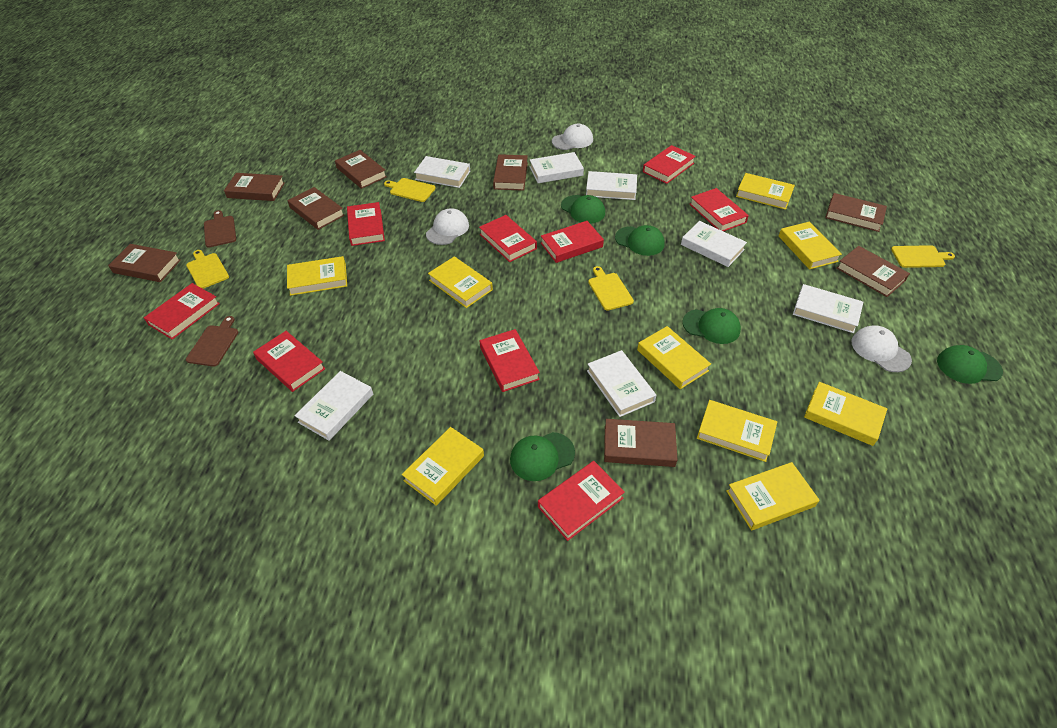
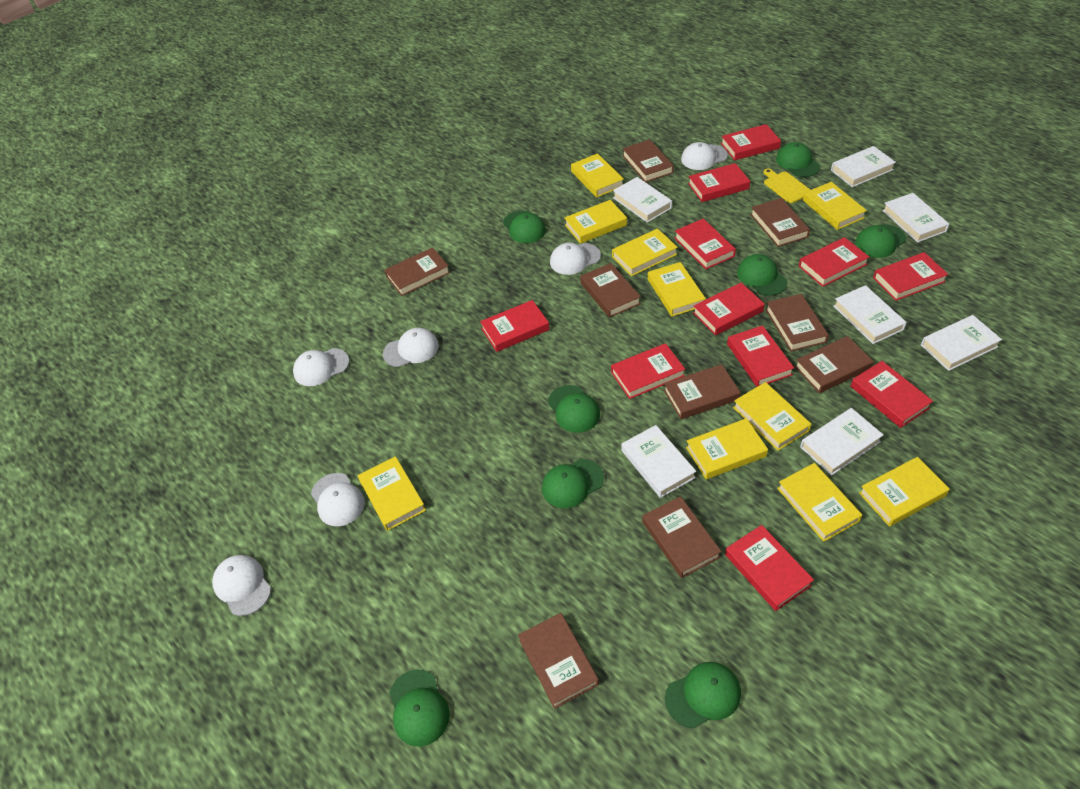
brown book: 8 -> 9
brown cutting board: 2 -> 0
green cap: 5 -> 8
red book: 9 -> 11
white cap: 3 -> 6
yellow book: 9 -> 10
yellow cutting board: 4 -> 1

